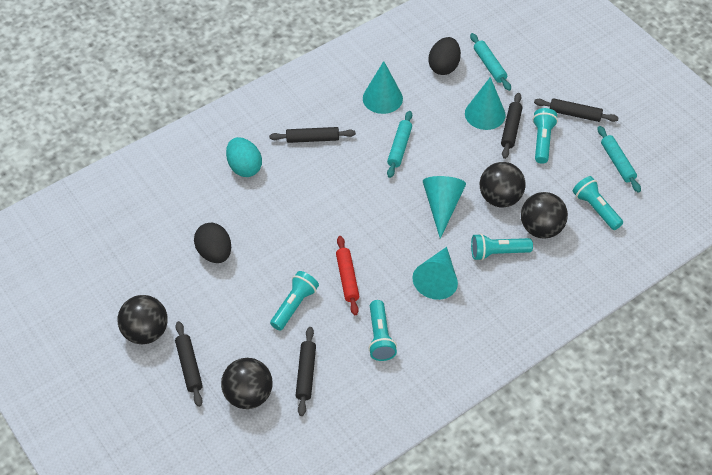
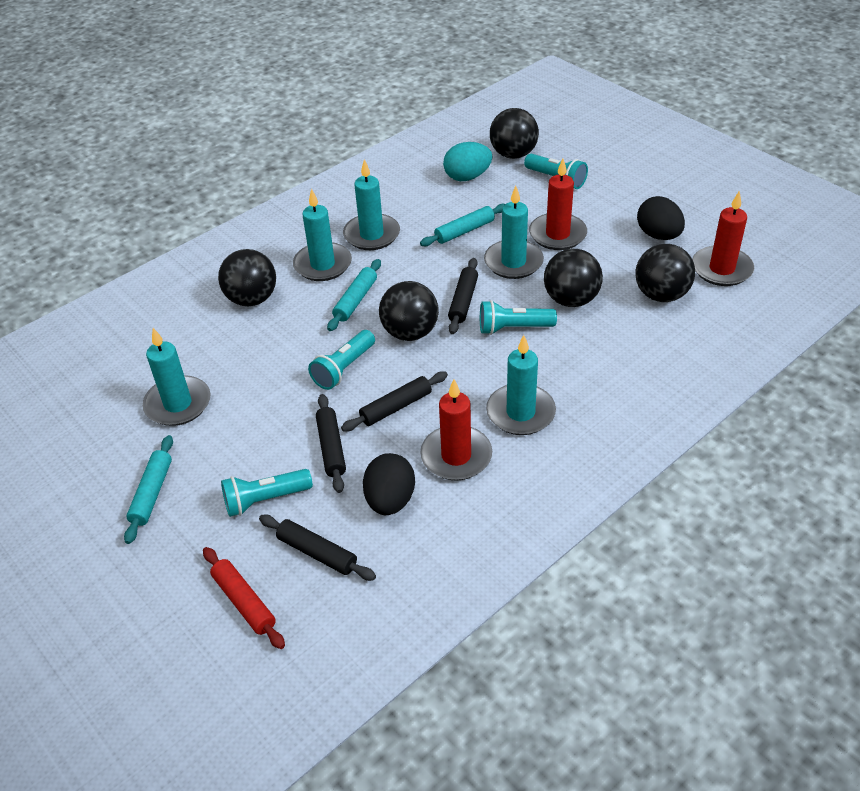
black ball: 4 -> 5
black rolling pin: 5 -> 4
red candle: 0 -> 3
turquoise candle: 0 -> 5
turquoise cone: 4 -> 0
turquoise flashlight: 5 -> 4

